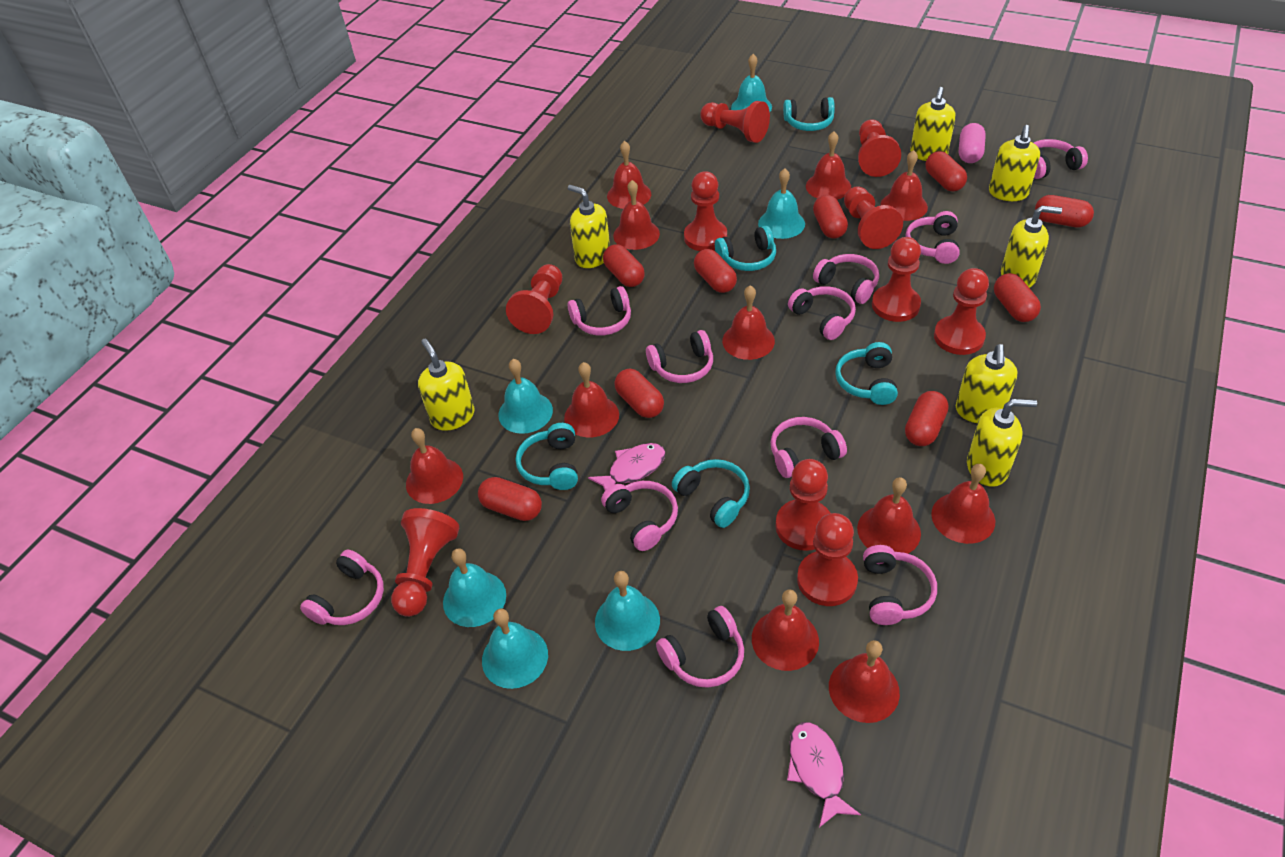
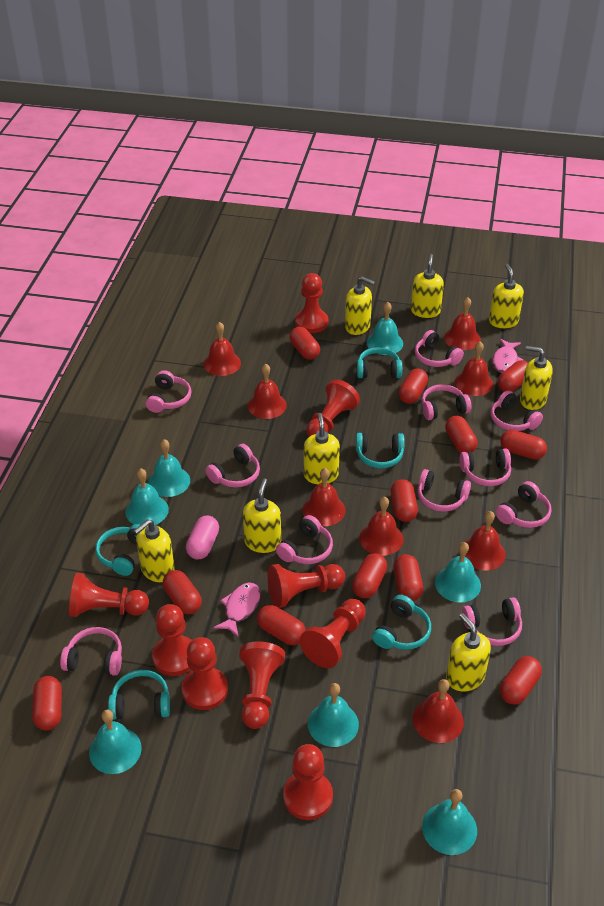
red bell: 11 -> 8
red capsule: 9 -> 12
red pawn: 10 -> 9
turquoise bell: 6 -> 7
yellow soap dispenser: 7 -> 8

